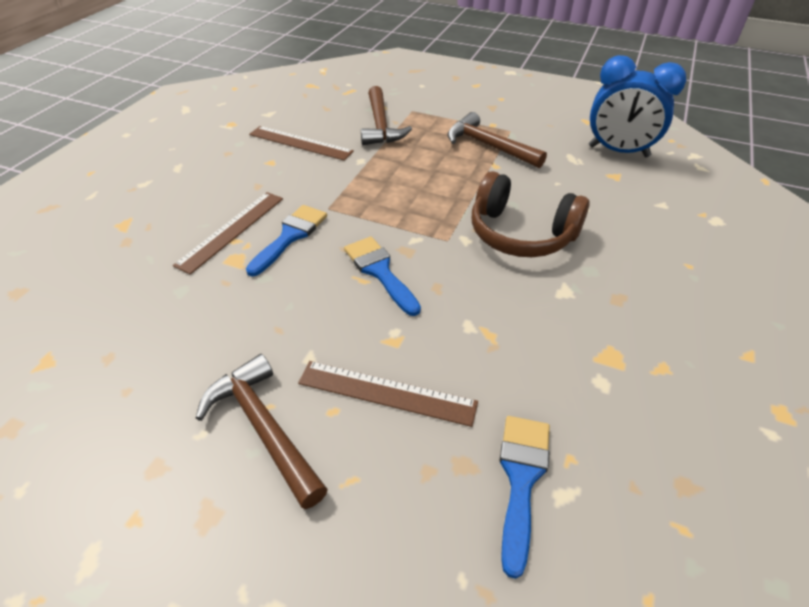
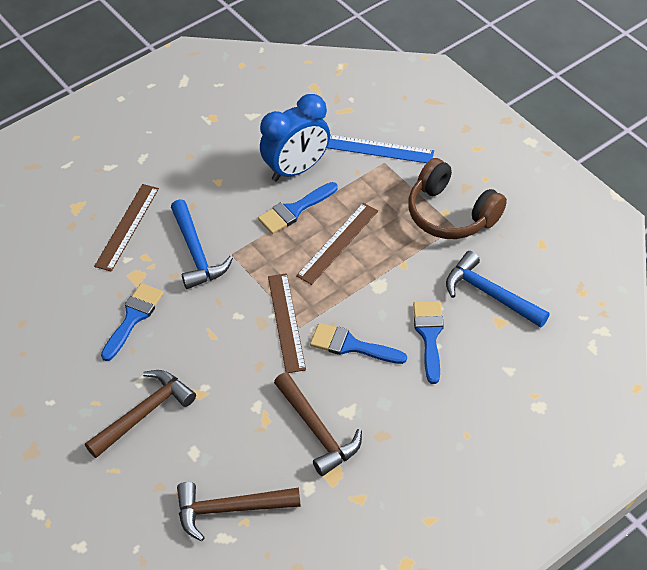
blue brush: 3 -> 4
blue hammer: 0 -> 2
blue ruler: 0 -> 1

